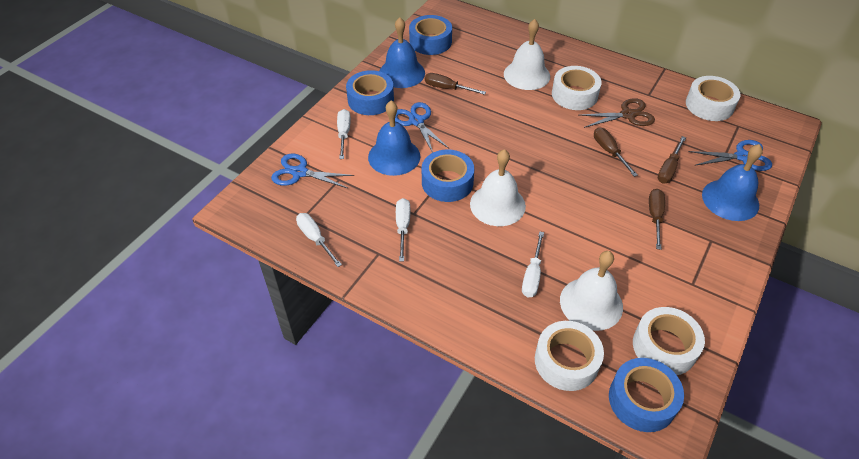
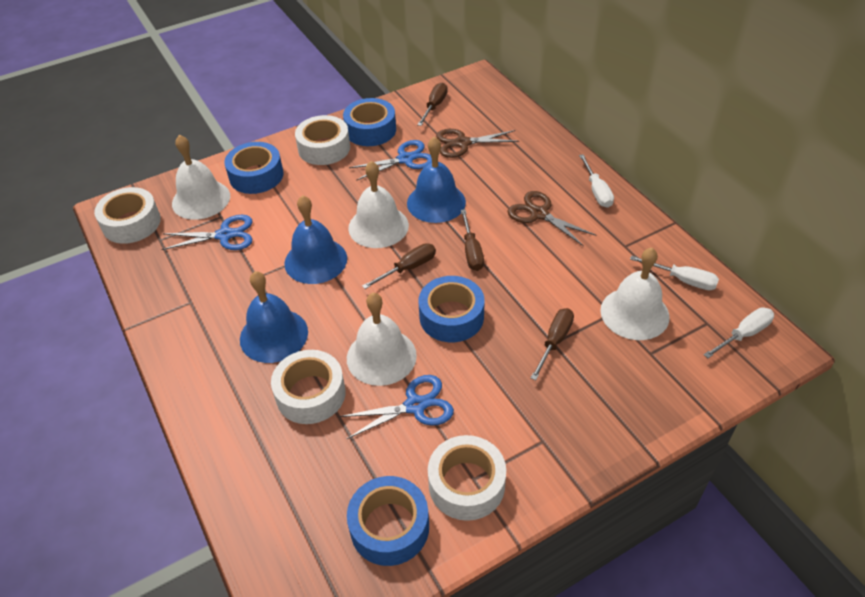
brown scissors: 1 -> 2
white bell: 3 -> 4
white screwdriver: 4 -> 3

